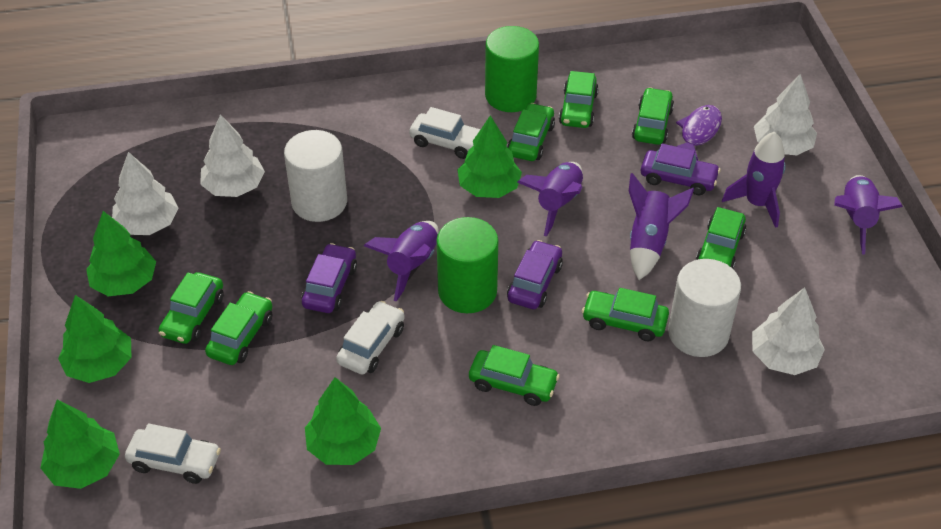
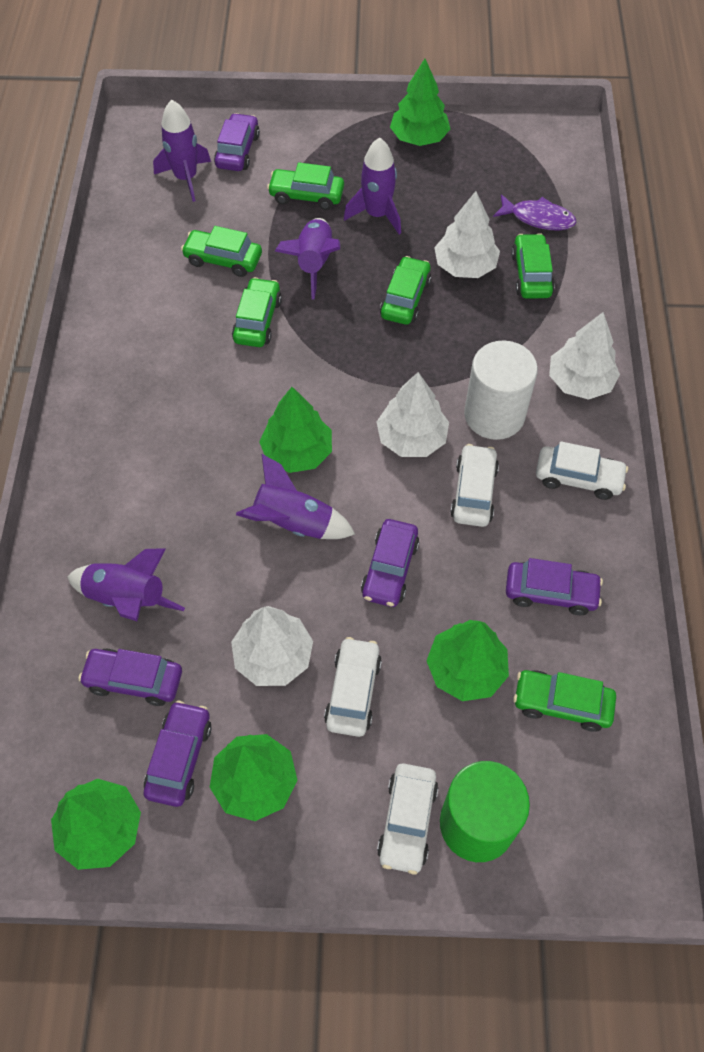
green car: 8 -> 6
green cylinder: 2 -> 1
purple car: 3 -> 5
white car: 3 -> 4
white cylinder: 2 -> 1

